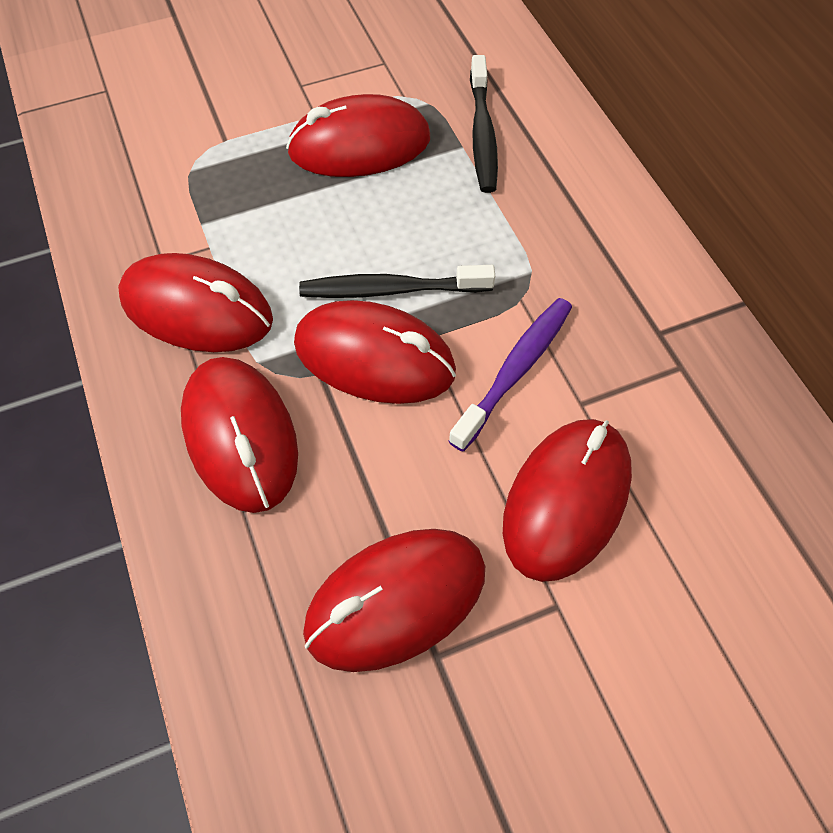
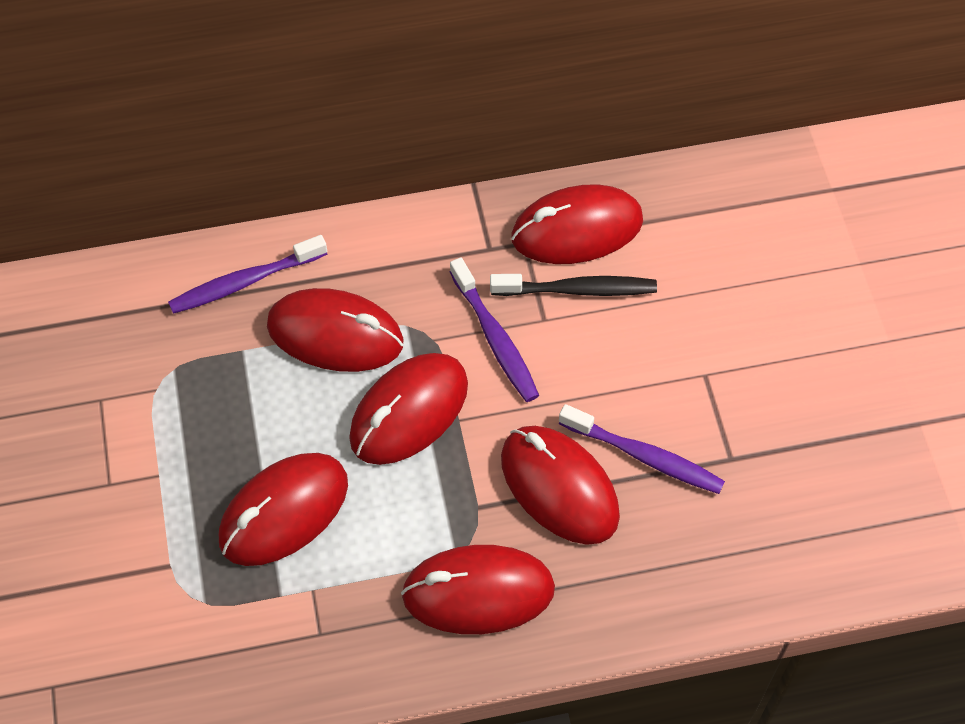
black toothbrush: 2 -> 1
purple toothbrush: 1 -> 3

